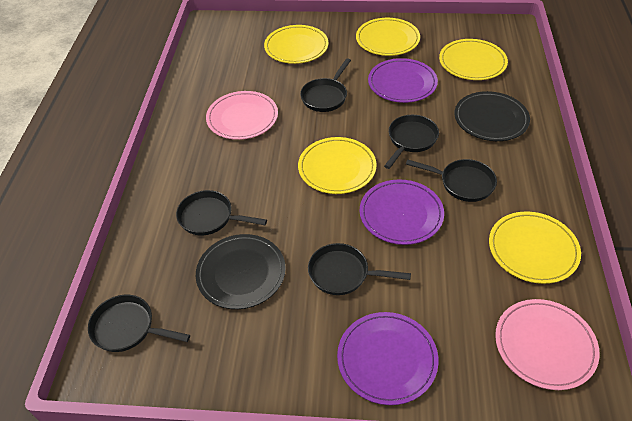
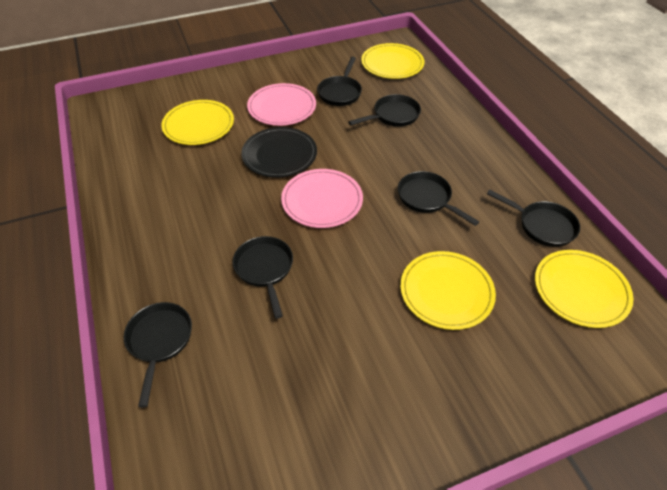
black plate: 2 -> 1
purple plate: 3 -> 0
yellow plate: 5 -> 4

